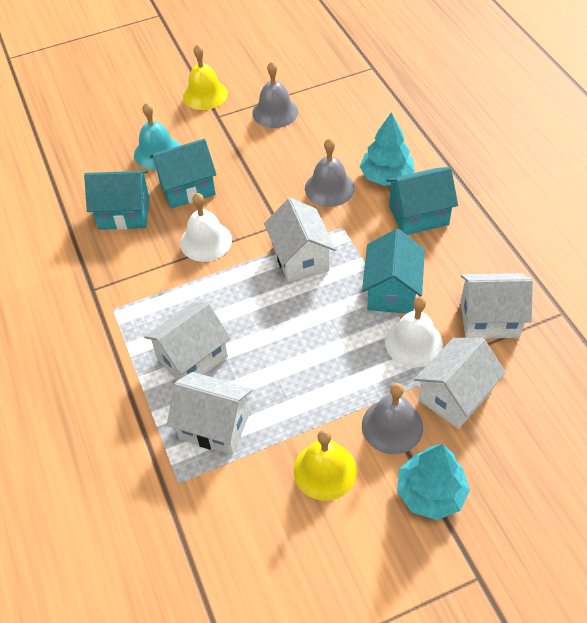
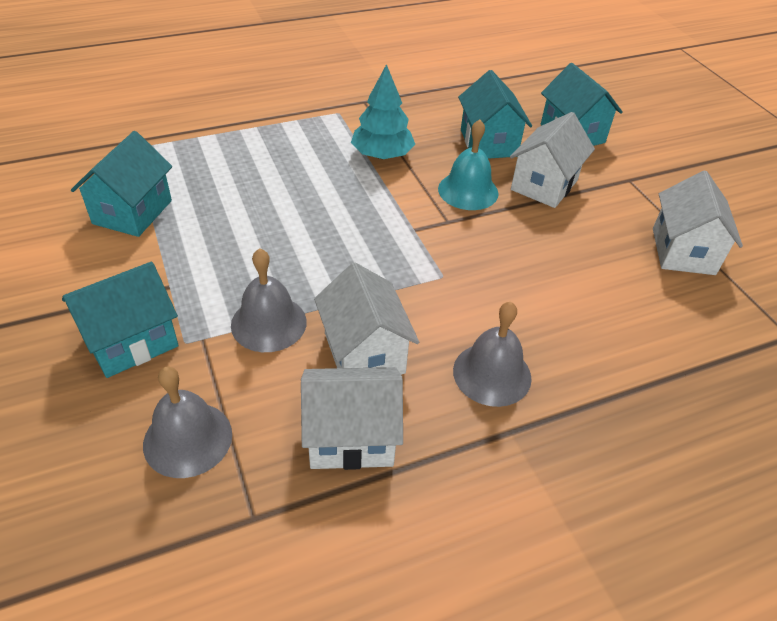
turquoise tree: 2 -> 1
white bell: 2 -> 0
white house: 5 -> 4
yellow bell: 2 -> 0

